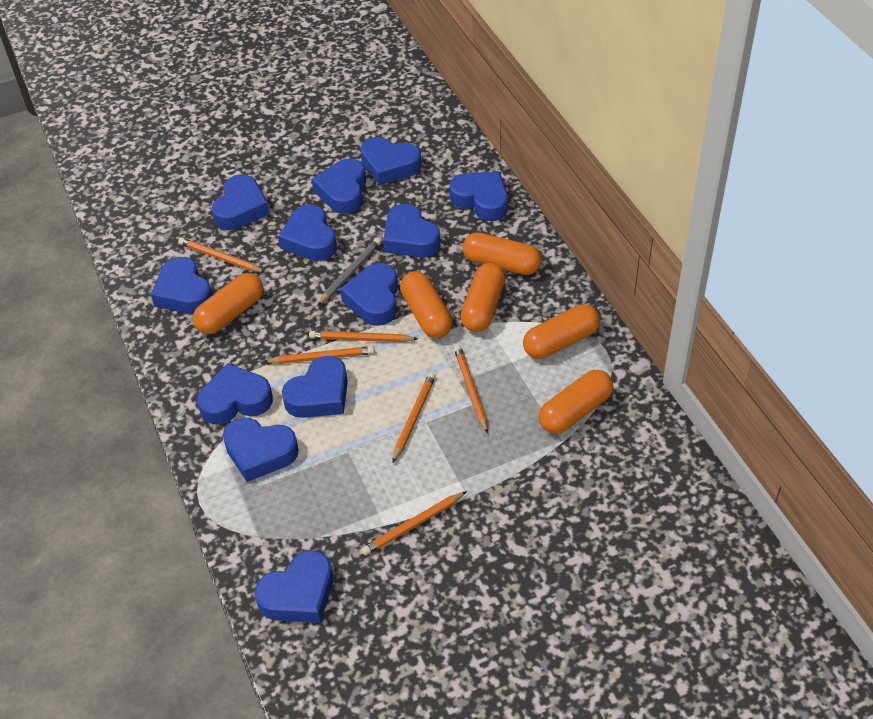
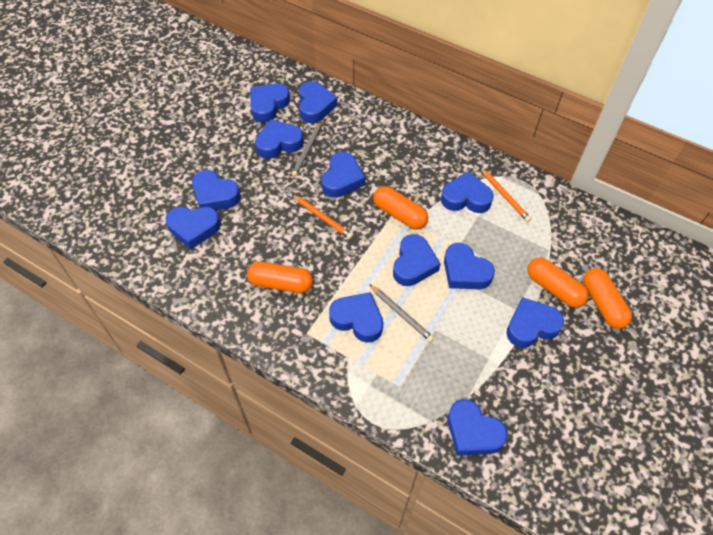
grey pencil: 1 -> 2
orange capsule: 6 -> 4
orange pencil: 6 -> 2

